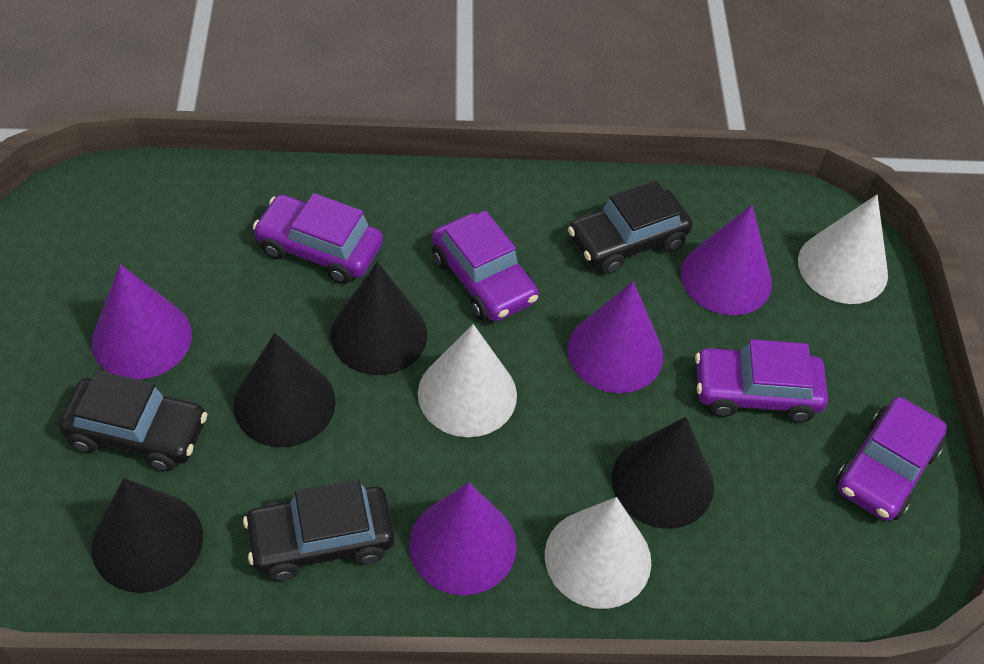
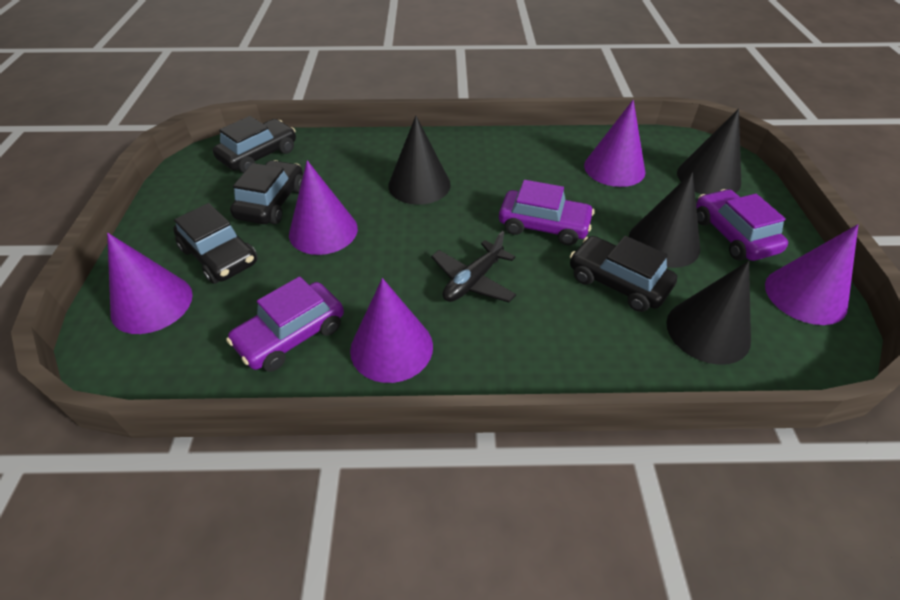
black car: 3 -> 4
black plane: 0 -> 1
purple car: 4 -> 3
purple cone: 4 -> 5
white cone: 3 -> 0

